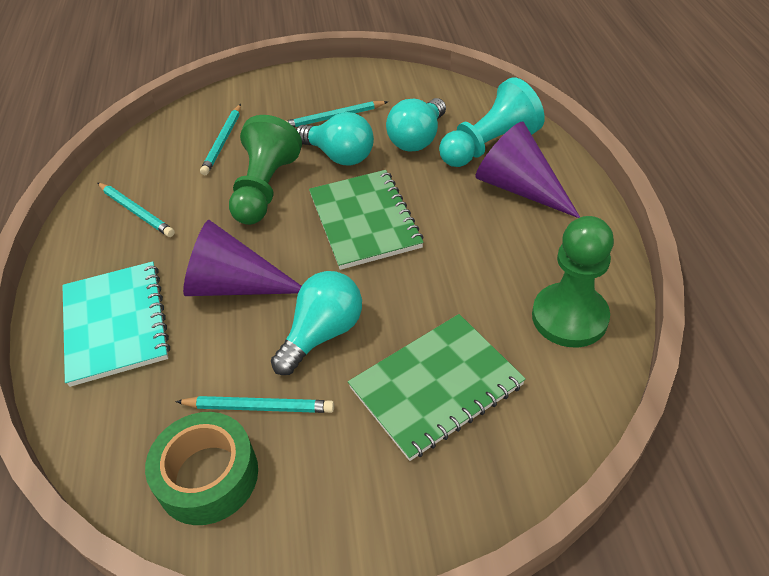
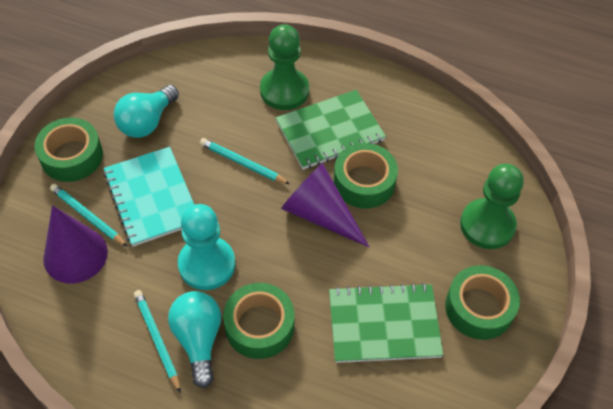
green tape: 1 -> 4
turquoise light bulb: 3 -> 2
turquoise pencil: 4 -> 3

